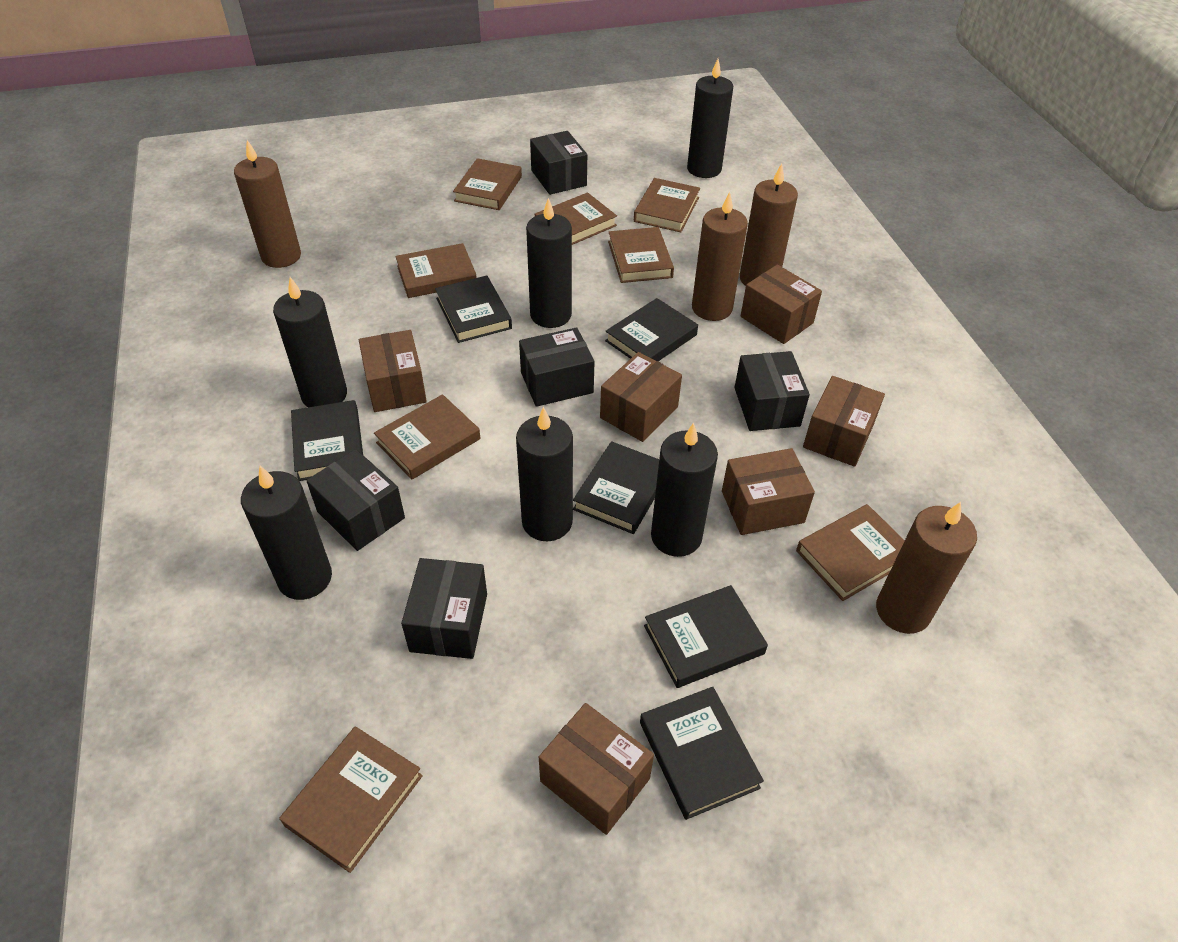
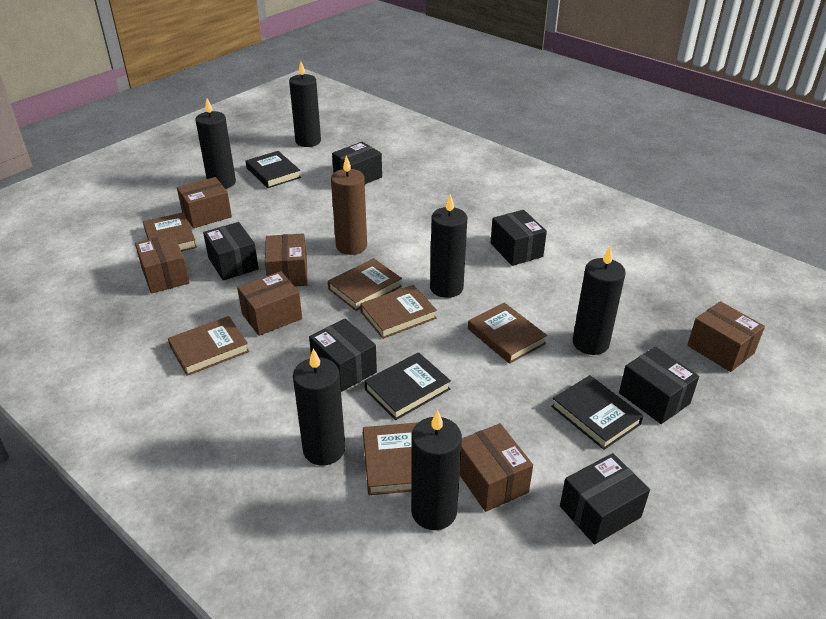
black book: 6 -> 3
black box: 5 -> 6
brown book: 8 -> 6
brown candle: 4 -> 1

